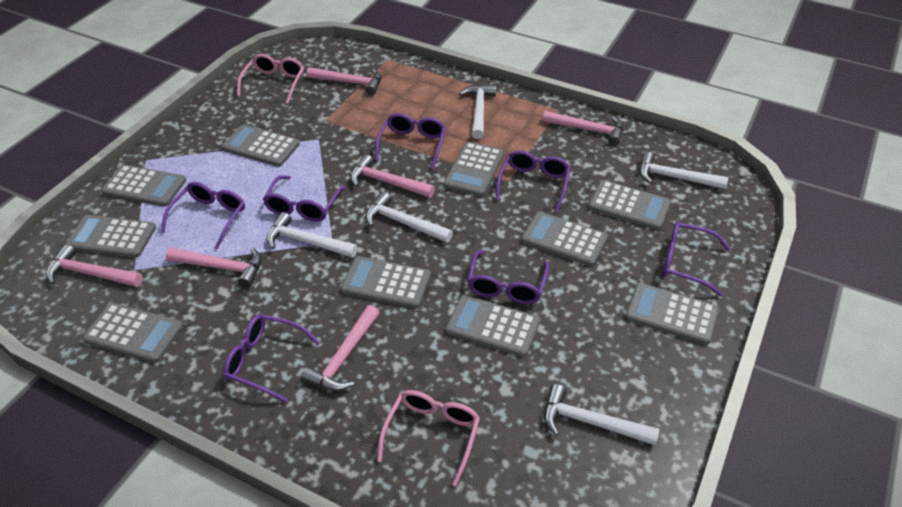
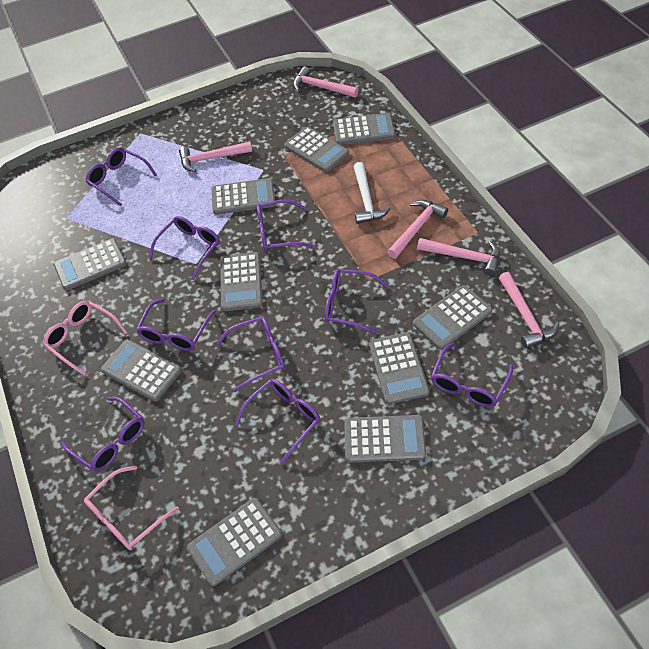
pink hammer: 6 -> 5
purple glasses: 7 -> 9
white hammer: 5 -> 1

